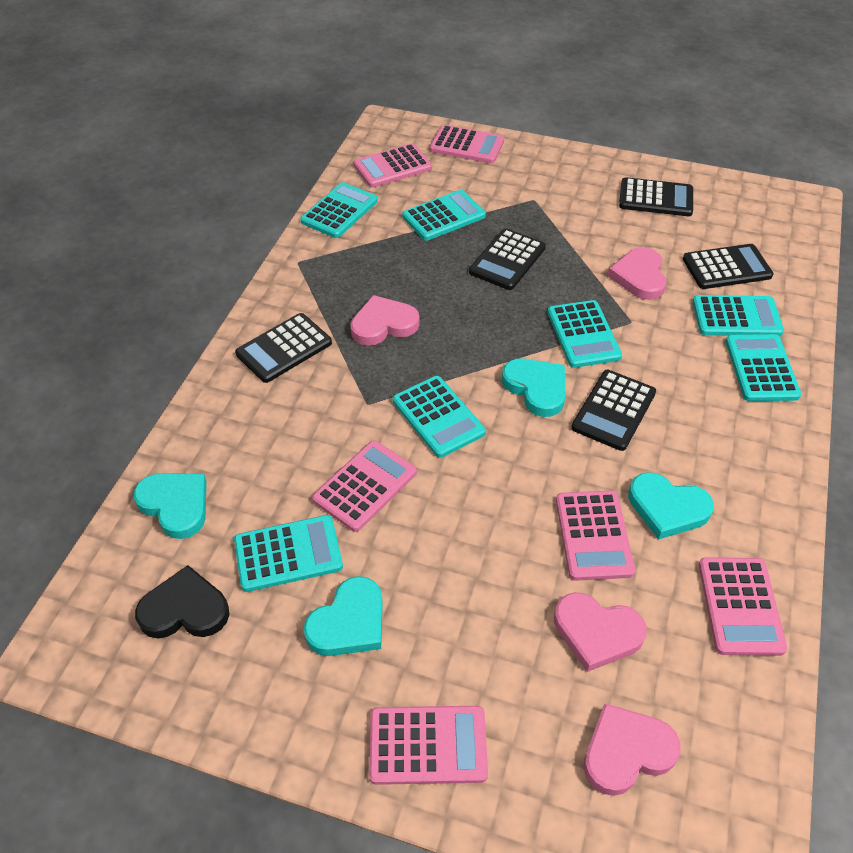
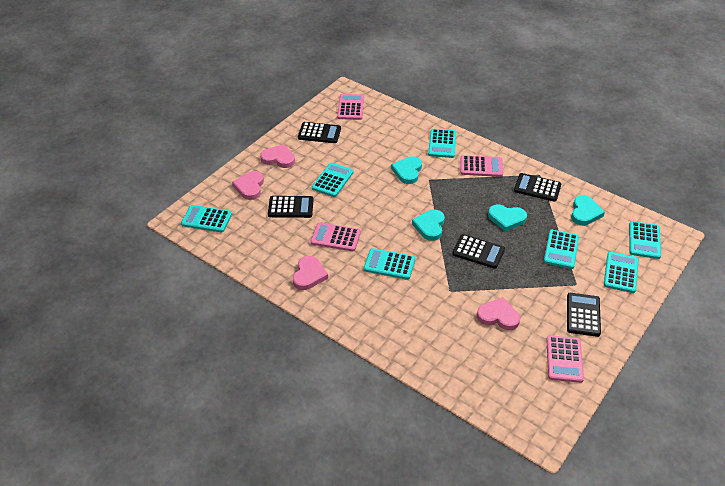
black heart: 1 -> 0
pink calculator: 6 -> 4

